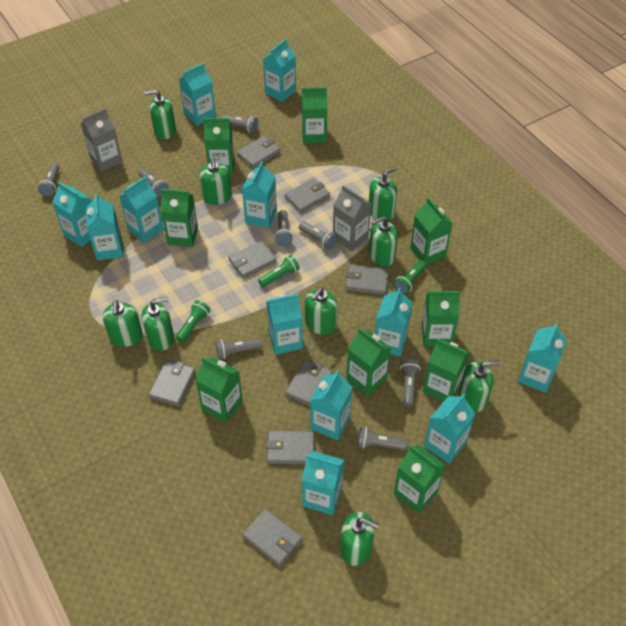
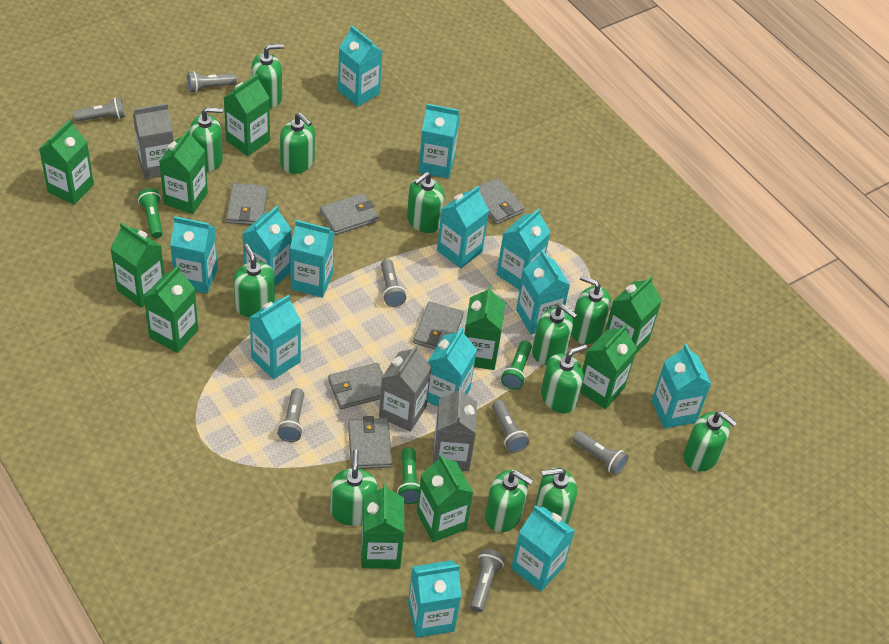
green carton: 9 -> 10
green soap dispenser: 9 -> 12
grey carton: 2 -> 3
grey flashlight: 8 -> 7
grey wallet: 8 -> 6
turquoise carton: 12 -> 13

